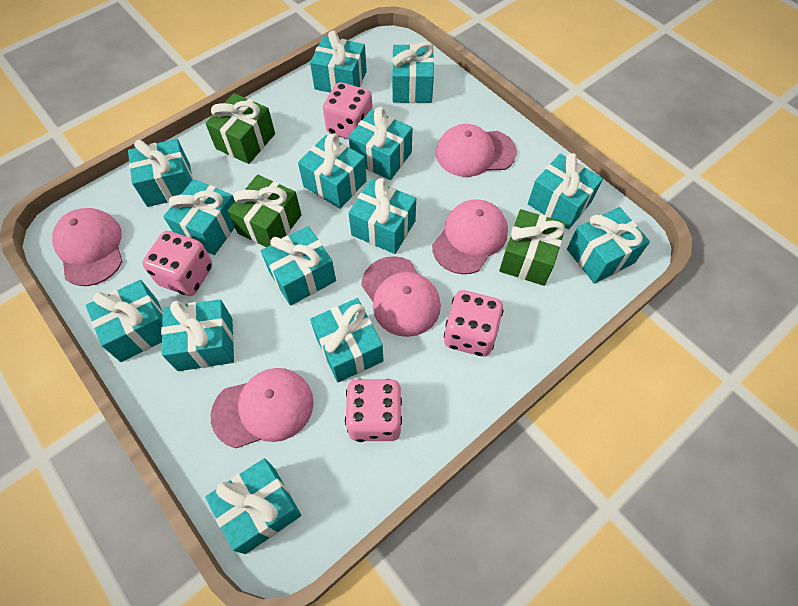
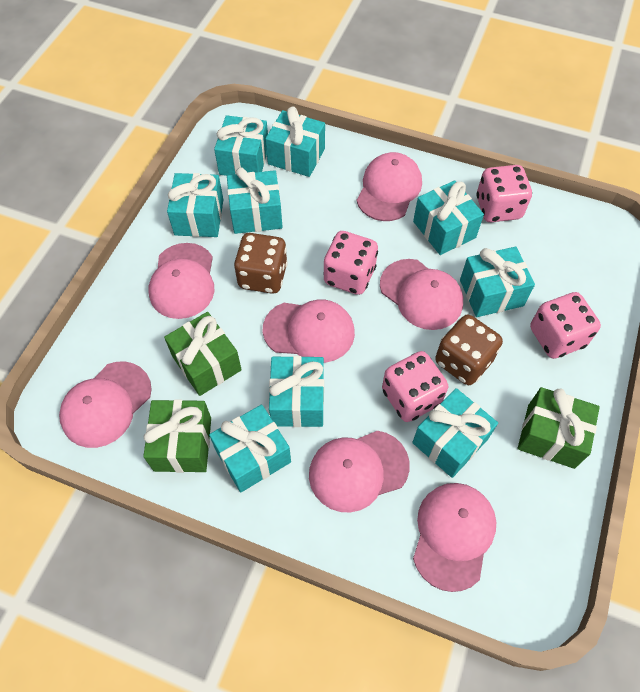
brown dice: 0 -> 2
pink cap: 5 -> 7
turquoise gift: 14 -> 9

